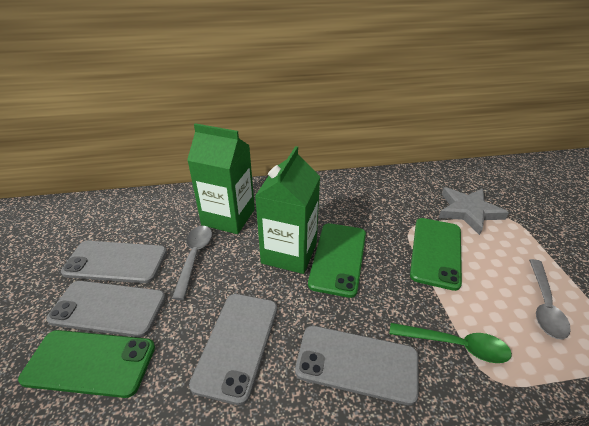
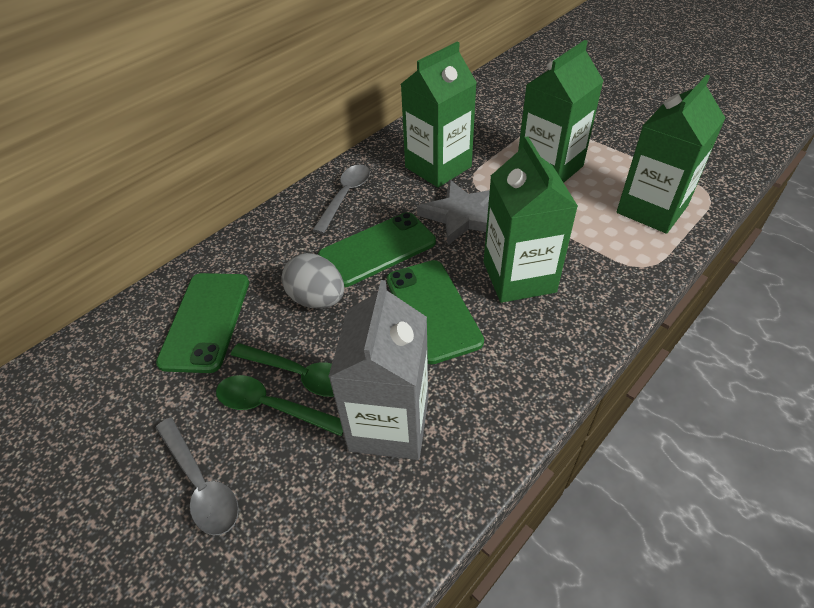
green carton: 2 -> 4
green spoon: 1 -> 2
grey carton: 0 -> 1
grey egg: 0 -> 1
grey phone: 4 -> 0

